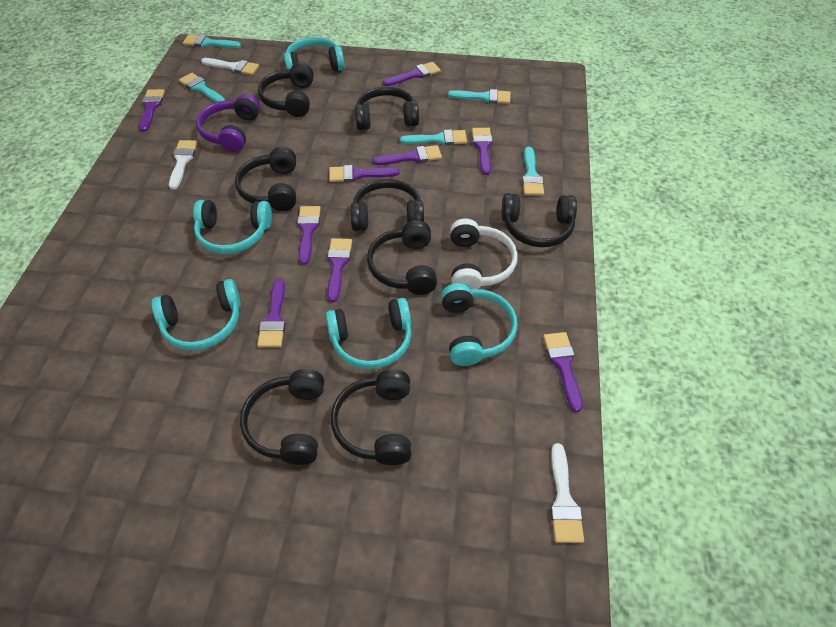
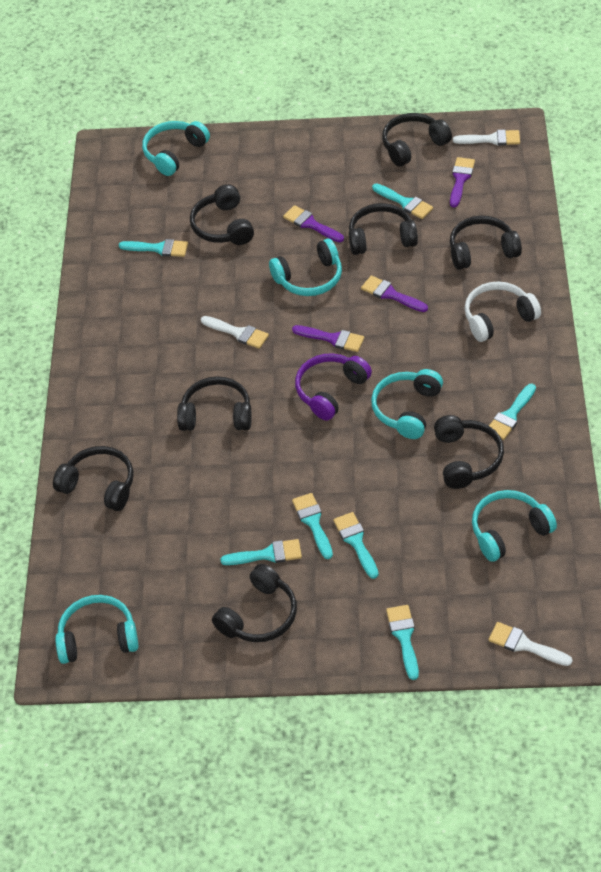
purple brush: 9 -> 4
turquoise brush: 5 -> 7

